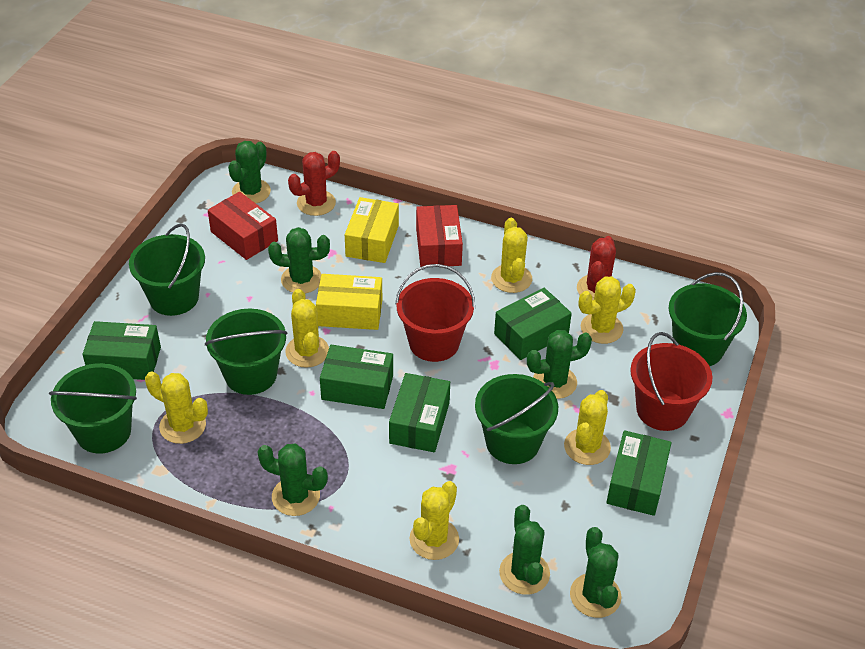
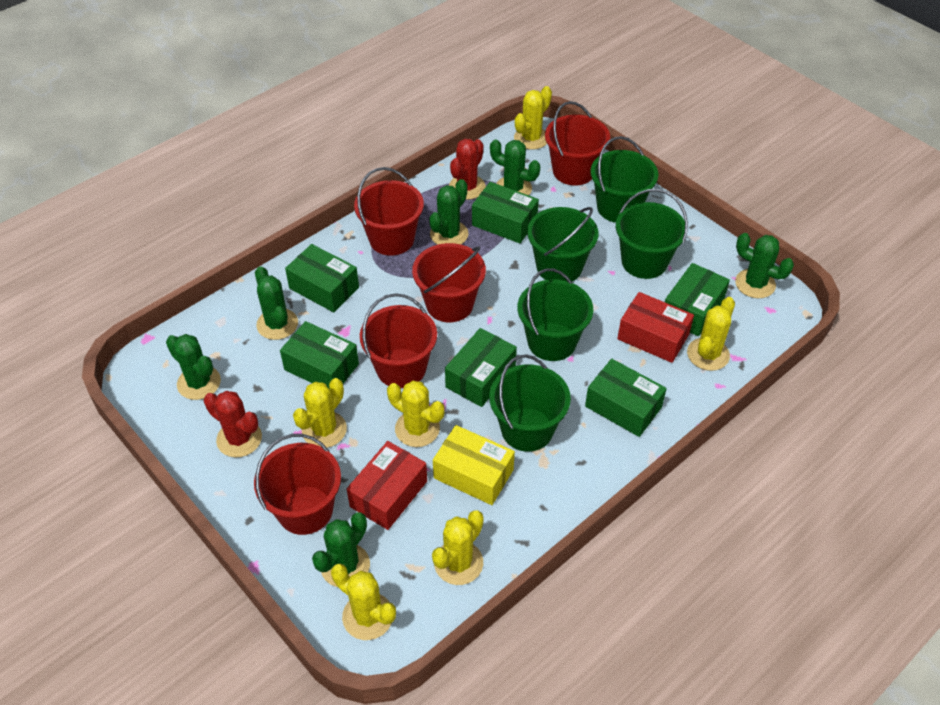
green box: 5 -> 6
red bucket: 2 -> 5
yellow box: 2 -> 1

